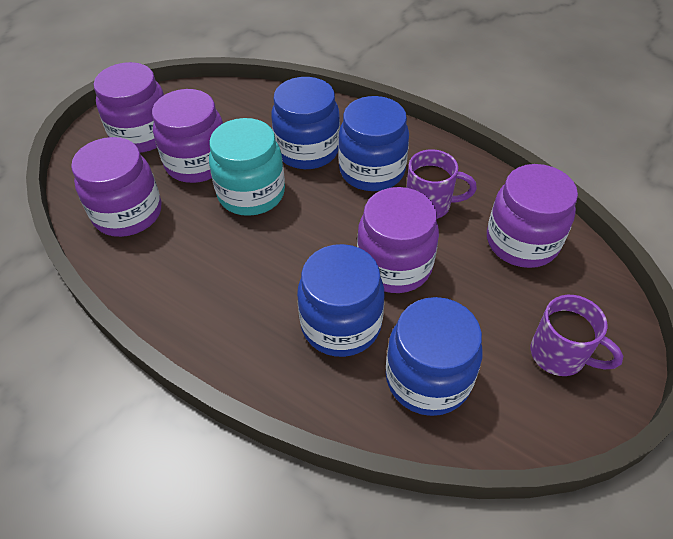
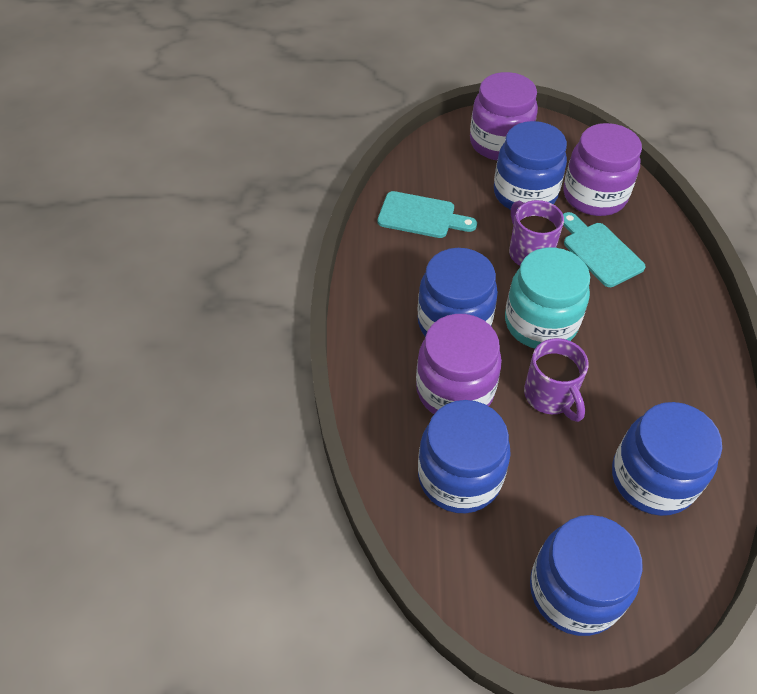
blue jar: 4 -> 5
purple jar: 5 -> 3
turquoise cutting board: 0 -> 2

